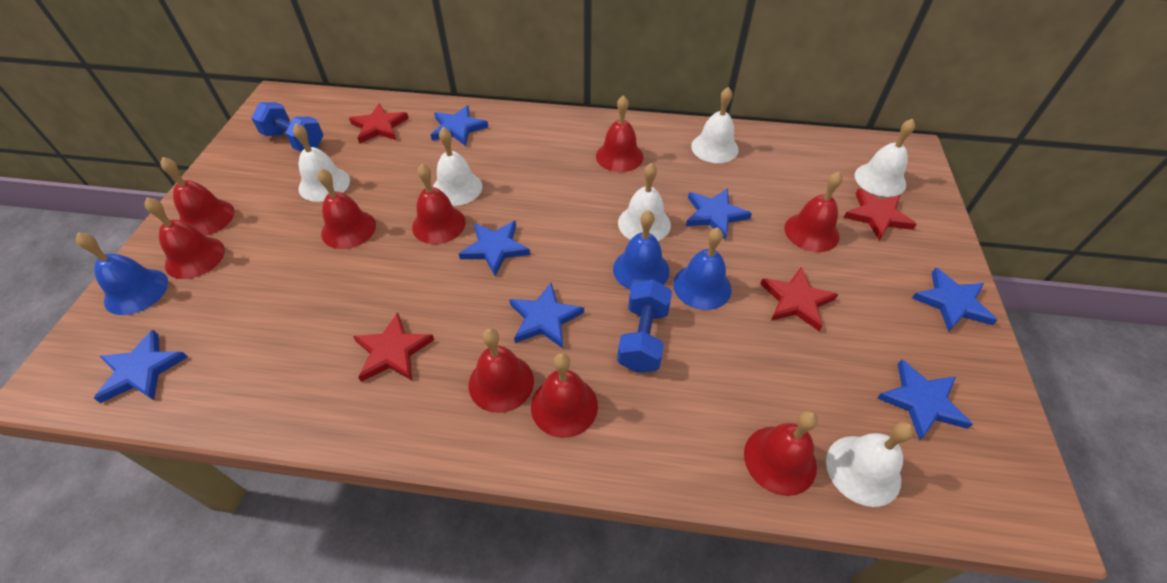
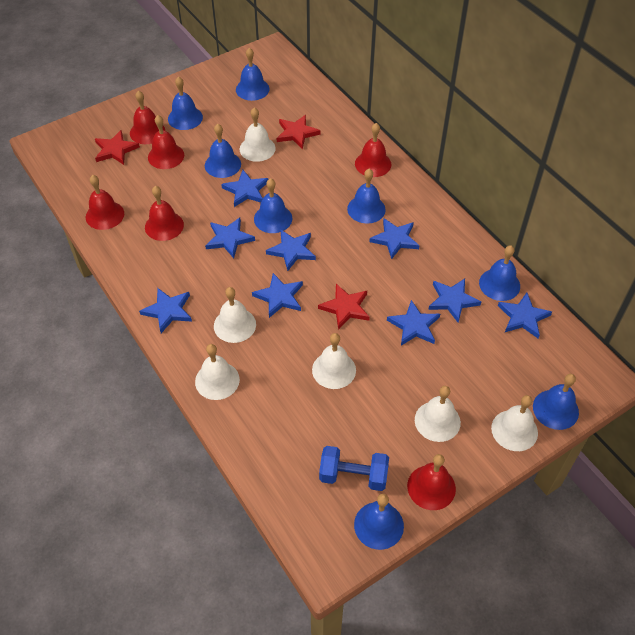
blue bell: 3 -> 8
blue dumbbell: 2 -> 1
blue star: 7 -> 9
red bell: 9 -> 6
red star: 4 -> 3

